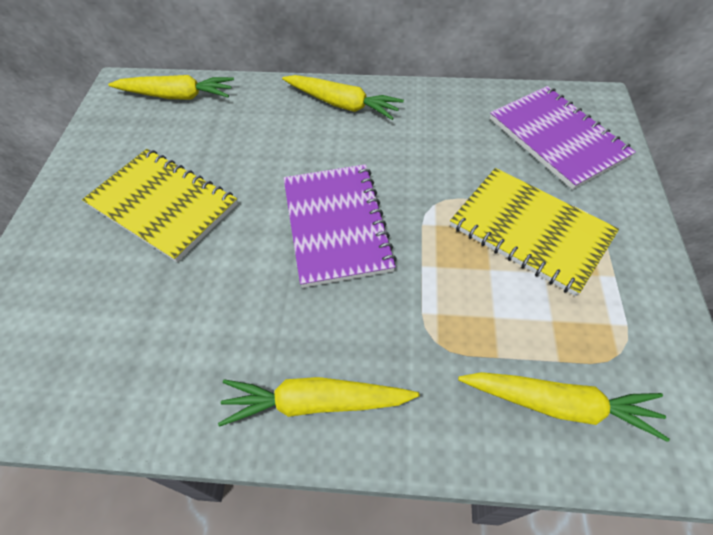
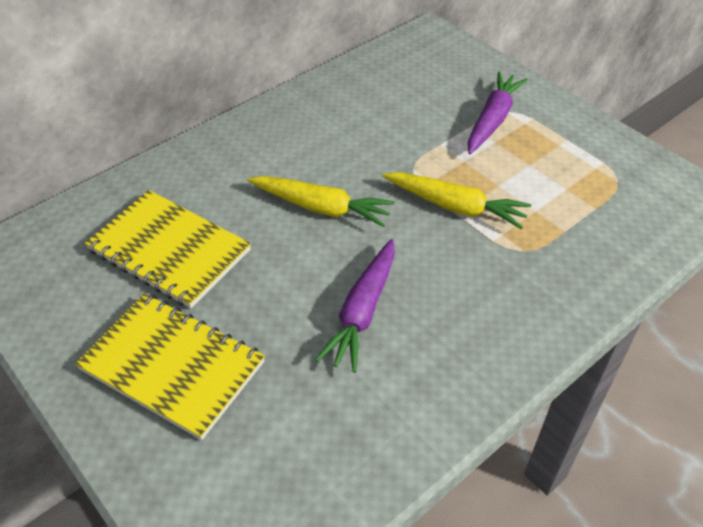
purple carrot: 0 -> 2
purple notebook: 2 -> 0
yellow carrot: 4 -> 2

